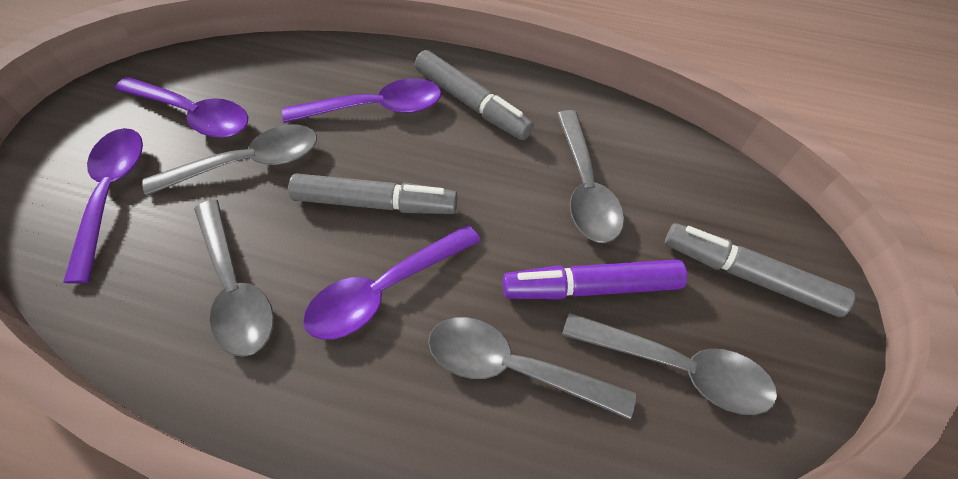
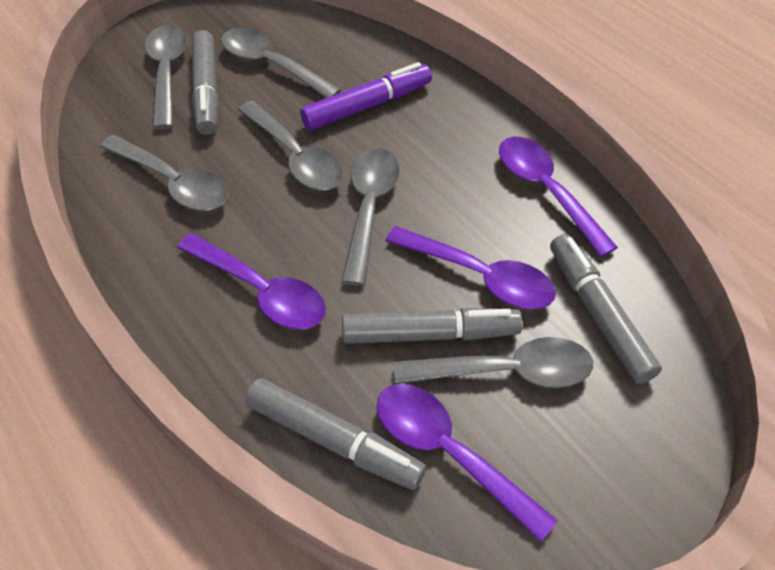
grey marker: 3 -> 4
grey spoon: 5 -> 6

